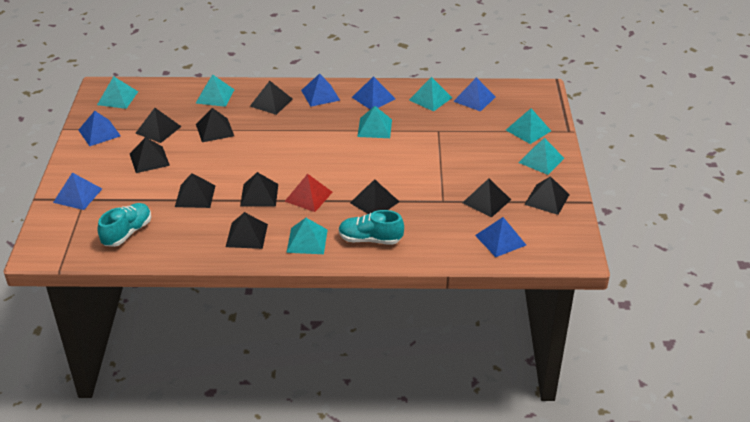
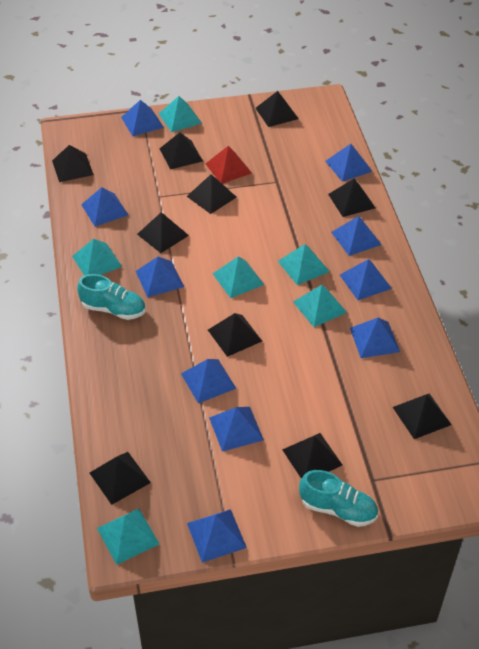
blue pyramid: 6 -> 10
turquoise pyramid: 7 -> 6

